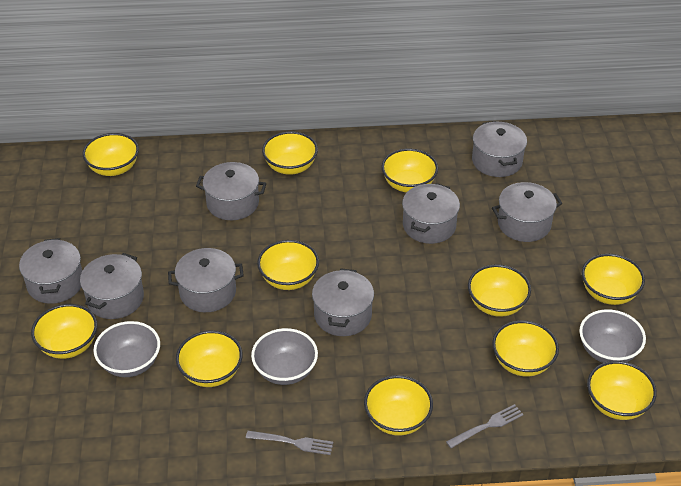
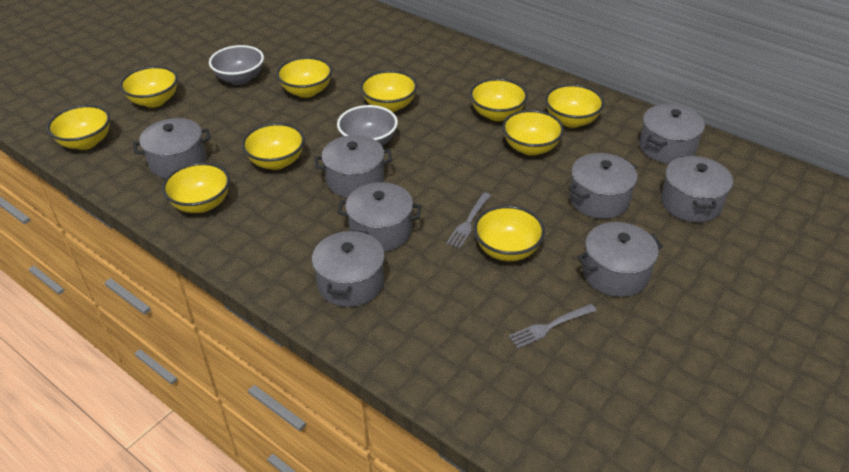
grey bowl: 3 -> 2
yellow bowl: 11 -> 10

